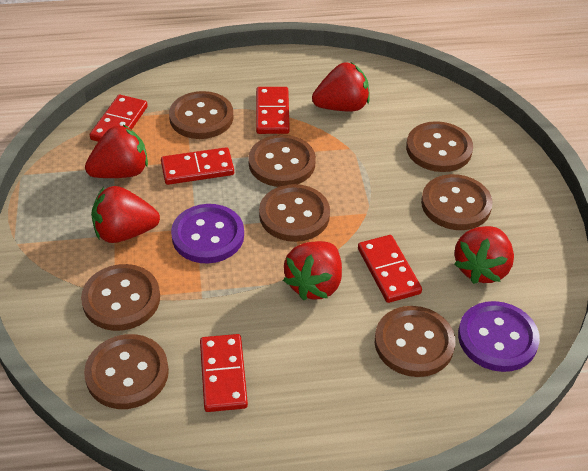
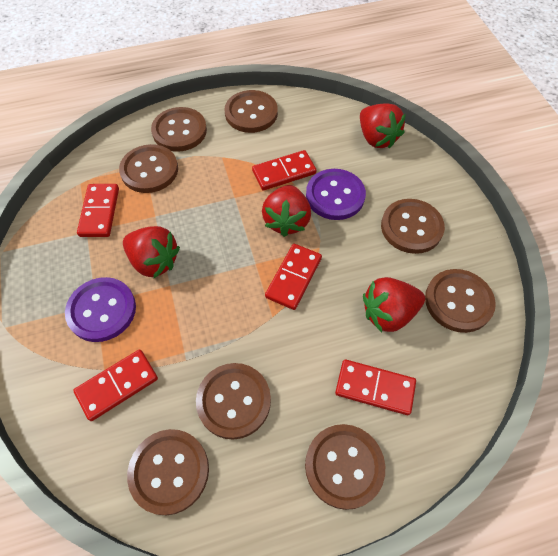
red strawberry: 5 -> 4

